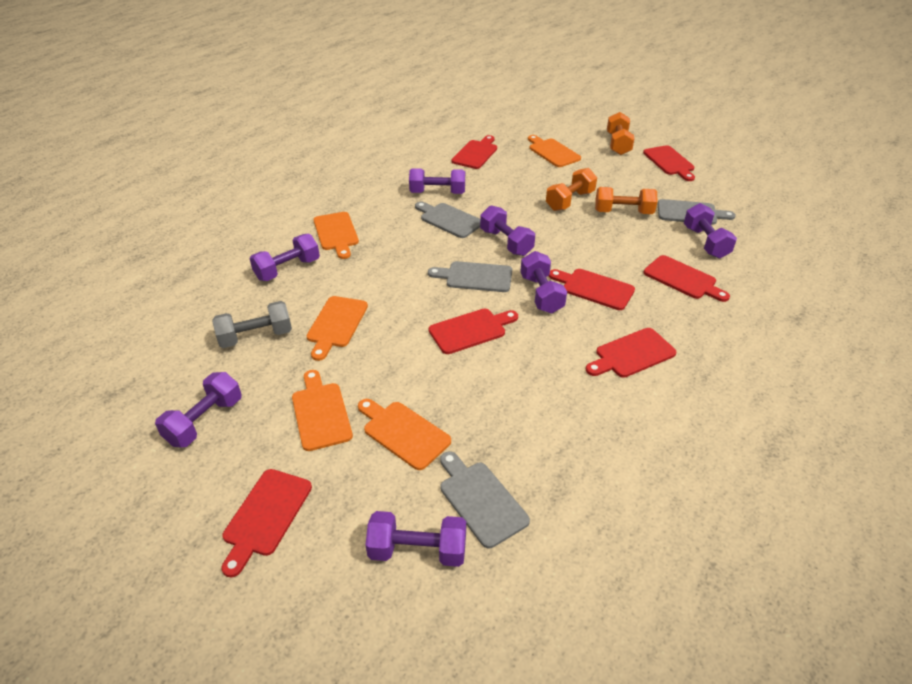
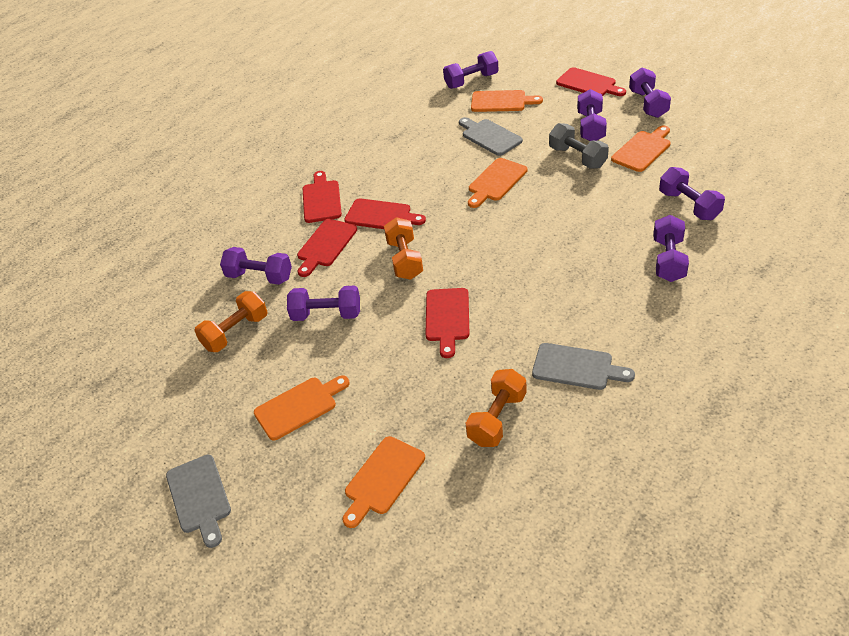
grey cutting board: 4 -> 3
red cutting board: 7 -> 5

